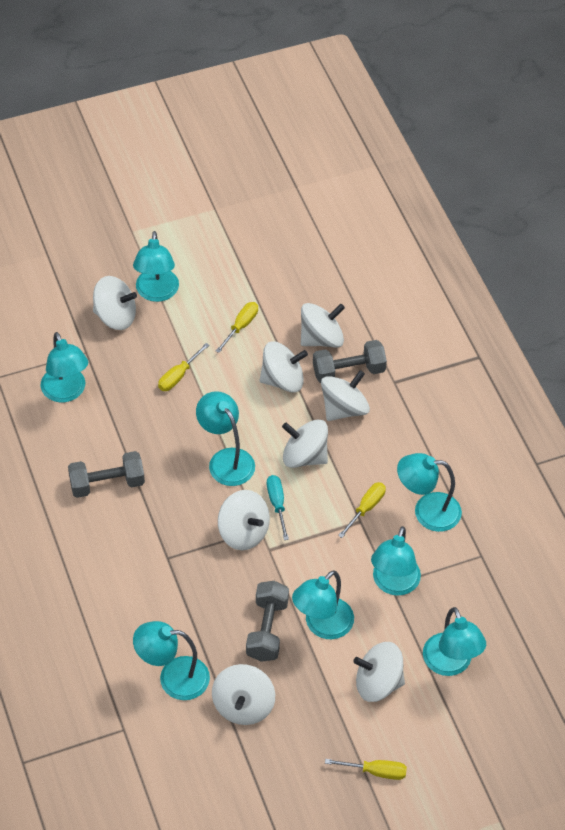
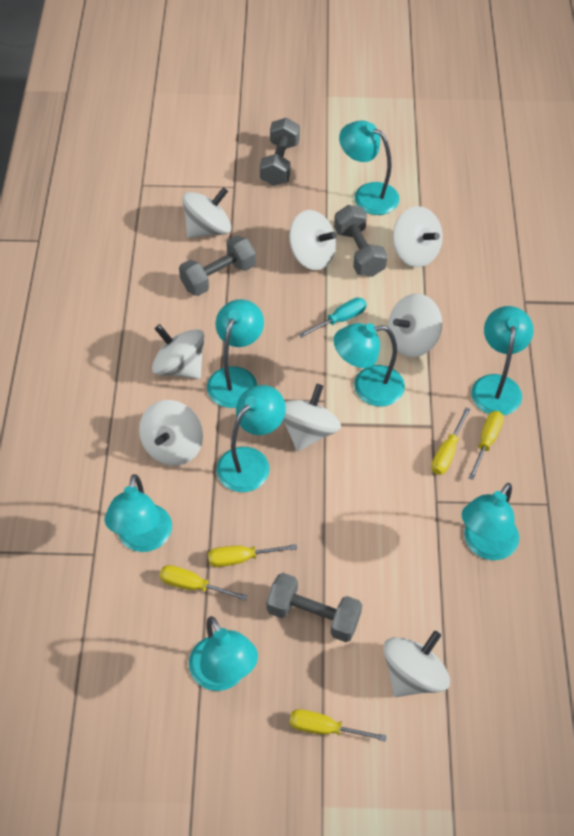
grey dumbbell: 3 -> 4
yellow screwdriver: 4 -> 5

